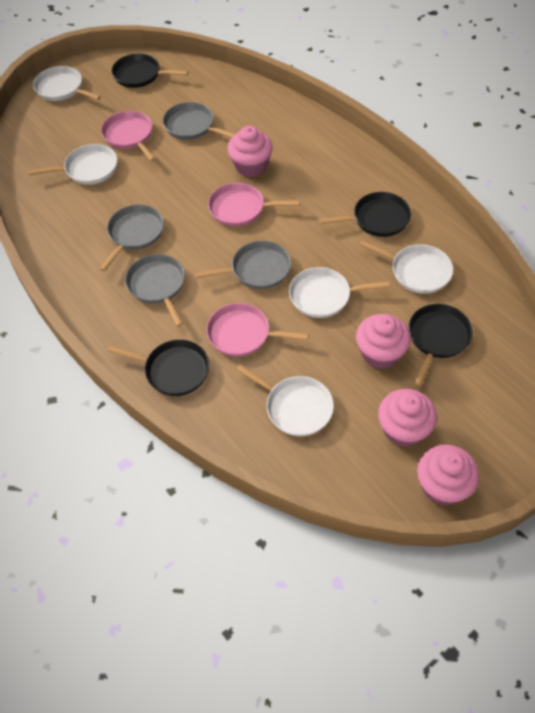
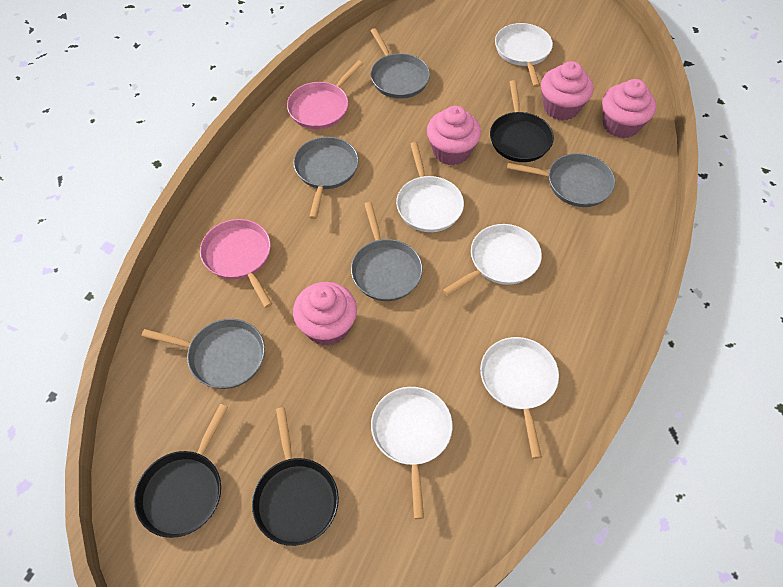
black pan: 4 -> 3
grey pan: 4 -> 5
pink pan: 3 -> 2

